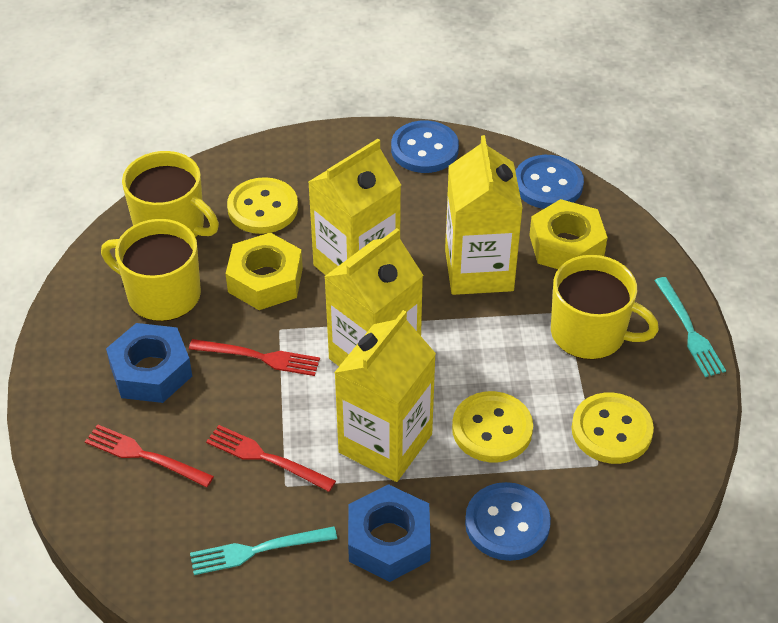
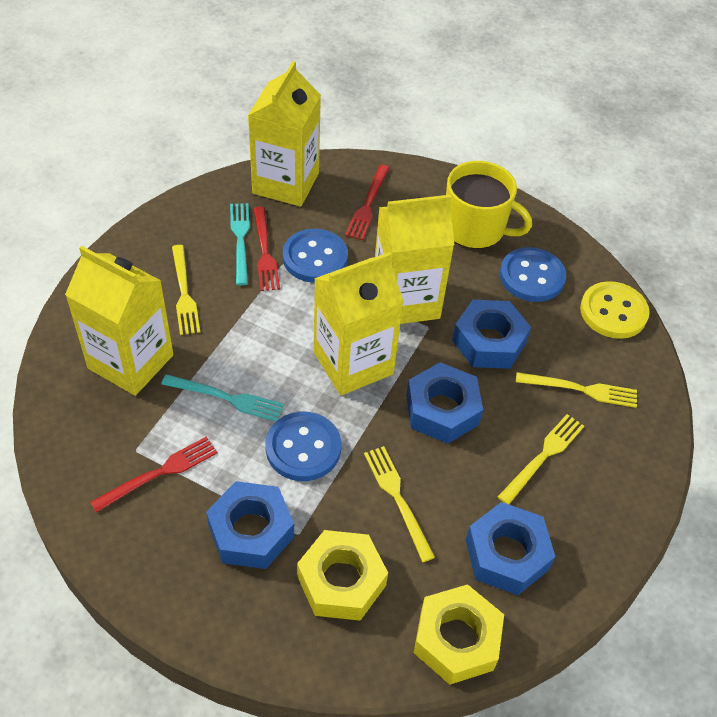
blue nut: 2 -> 4
yellow button: 3 -> 1
yellow fork: 0 -> 4
yellow mug: 3 -> 1

